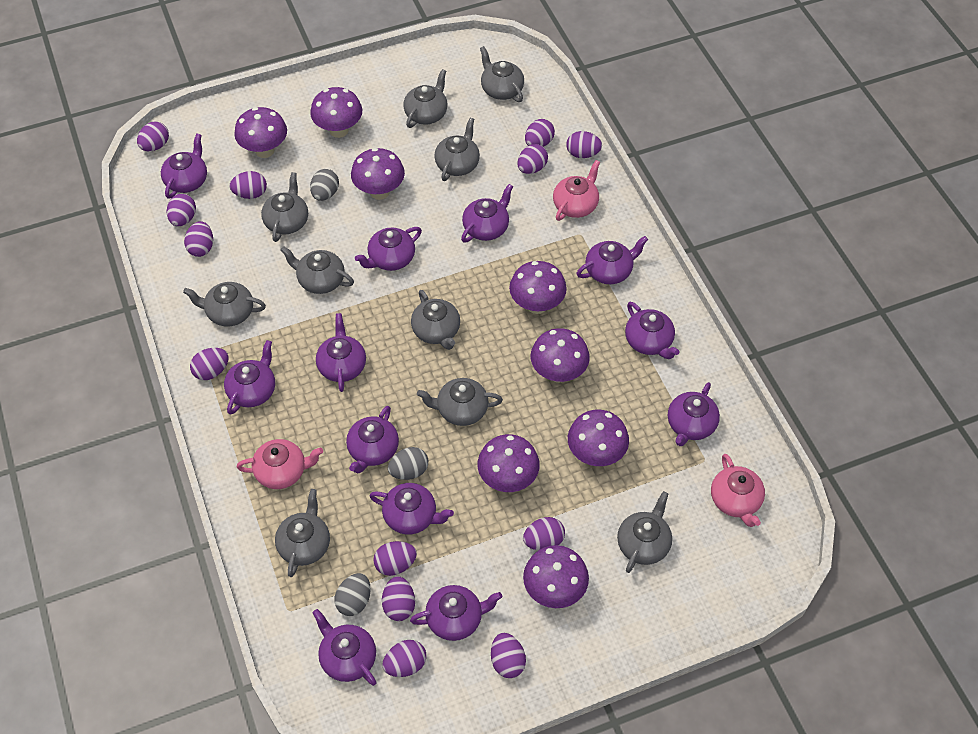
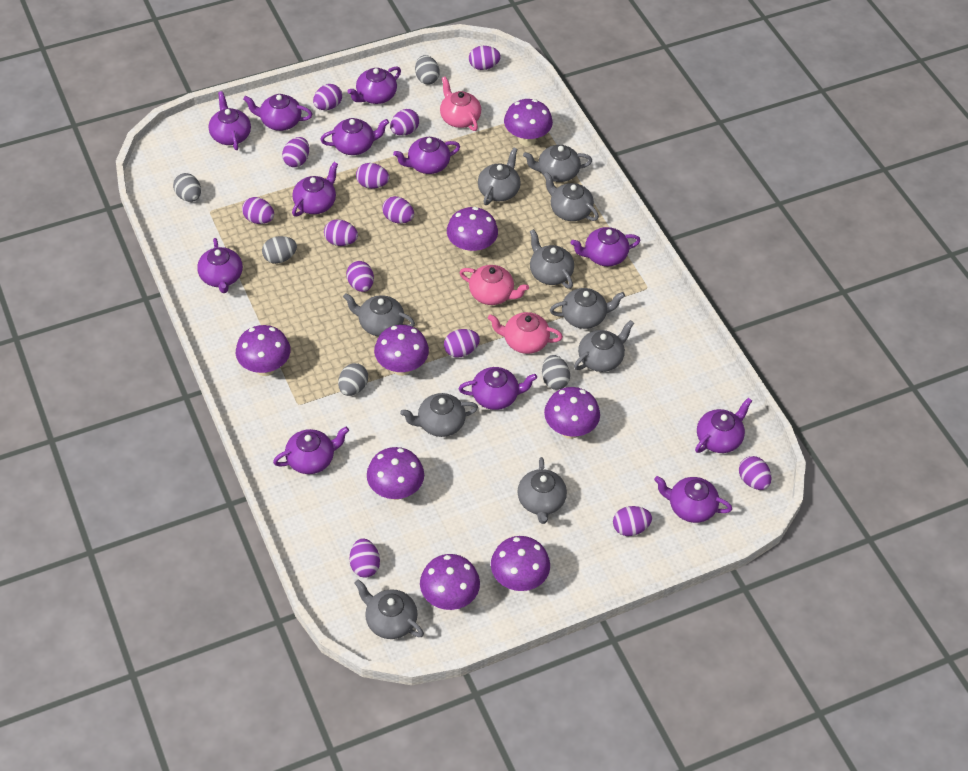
grey egg: 3 -> 5

